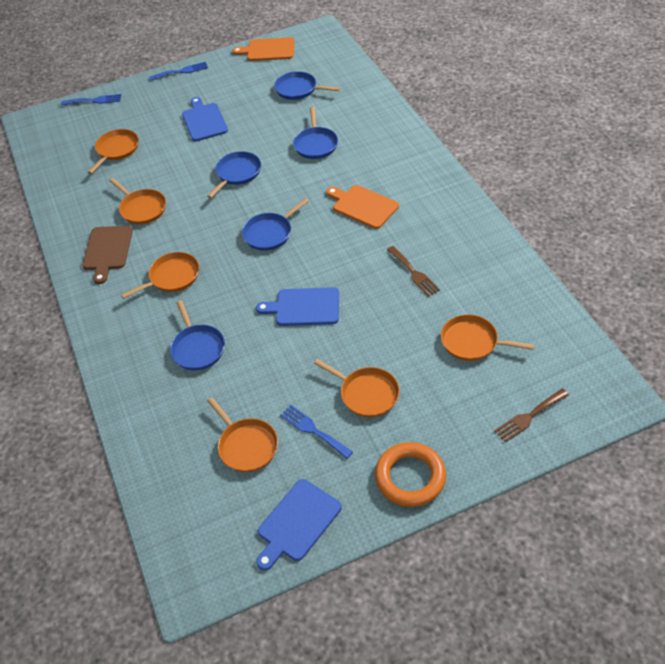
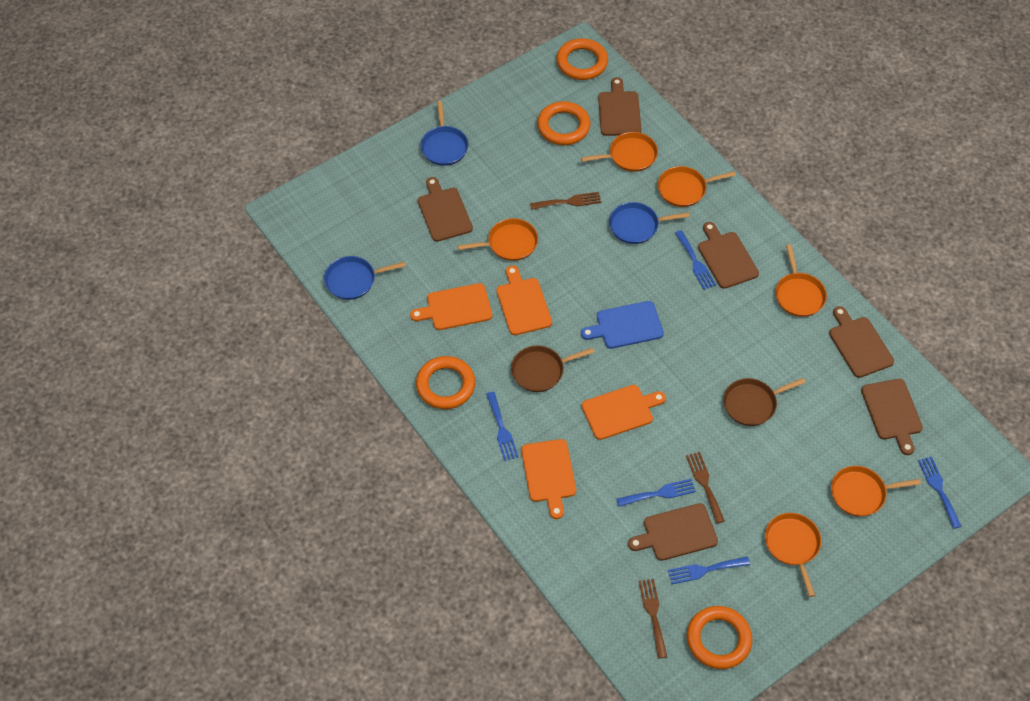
blue cutting board: 3 -> 1
blue fork: 3 -> 5
blue pan: 5 -> 3
brown cutting board: 1 -> 6
brown fork: 2 -> 3
brown pan: 0 -> 2
orange cutting board: 2 -> 4
orange ring: 1 -> 4

